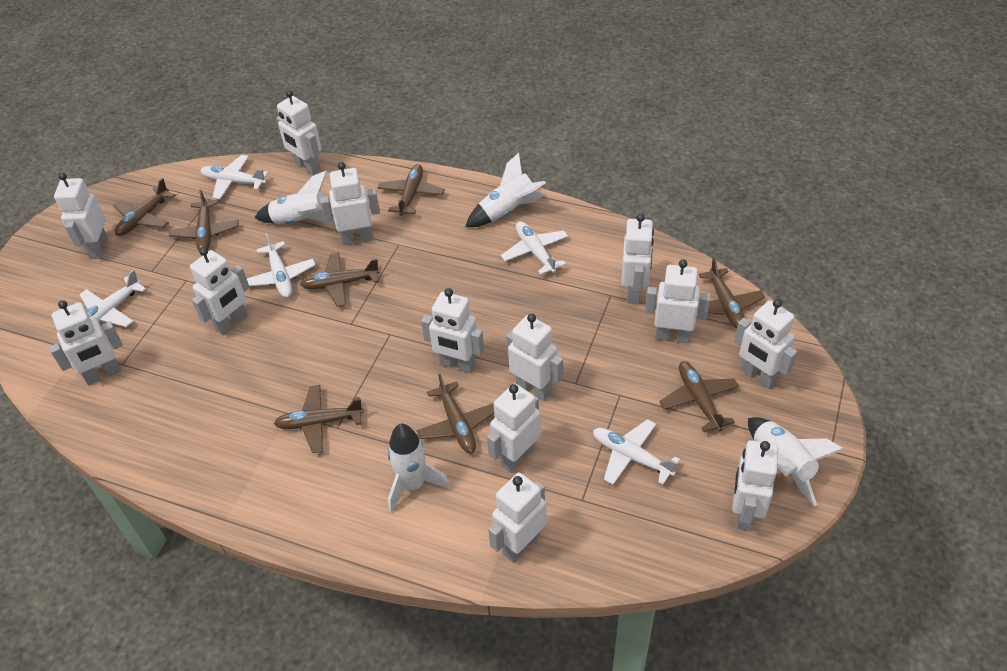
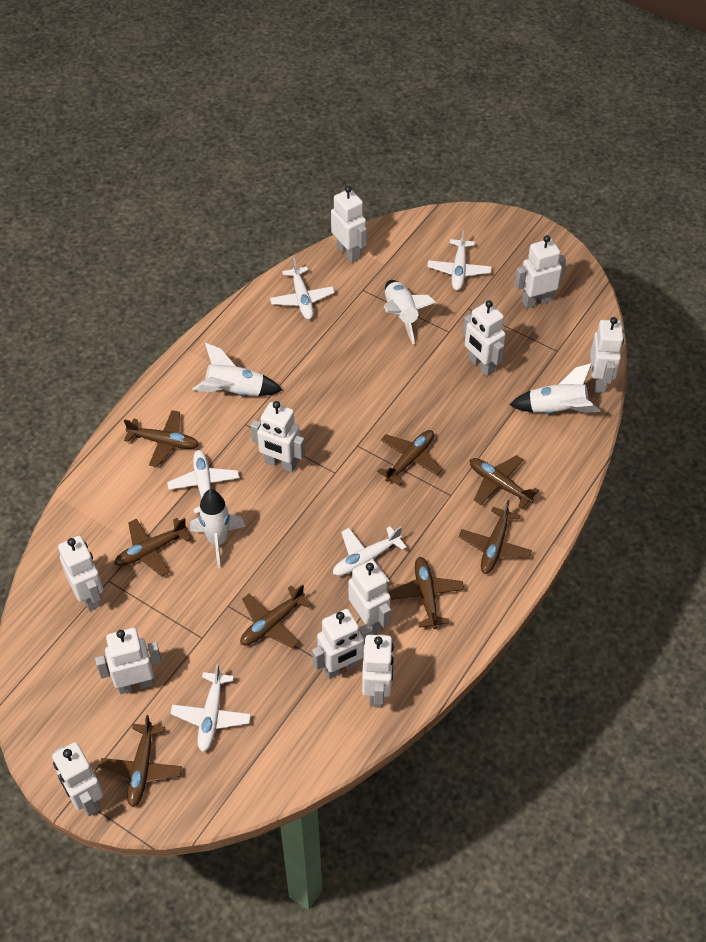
white robot: 13 -> 11

